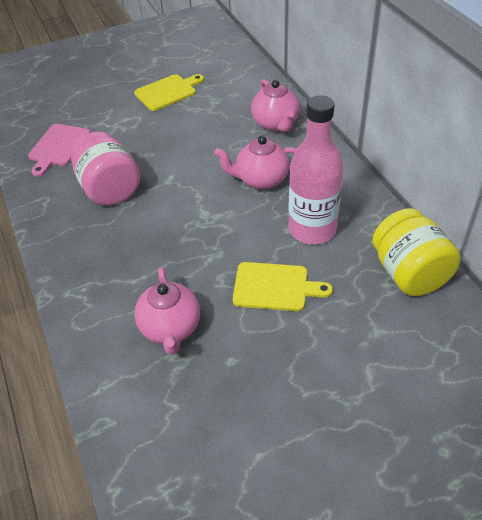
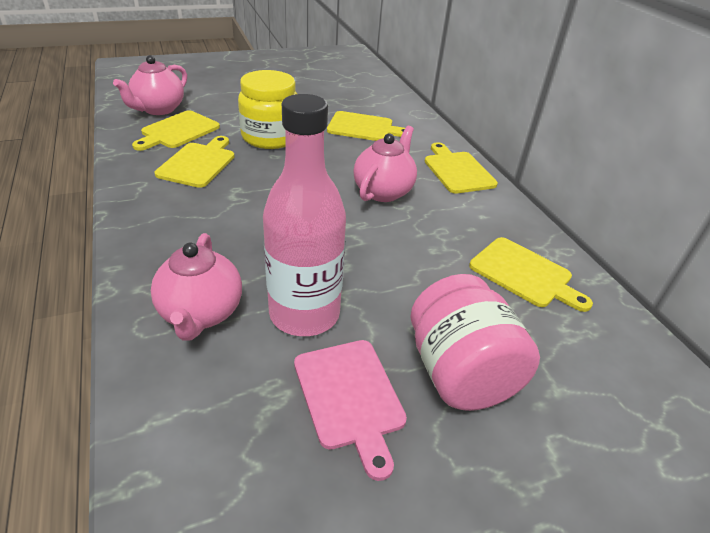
yellow cutting board: 2 -> 5

